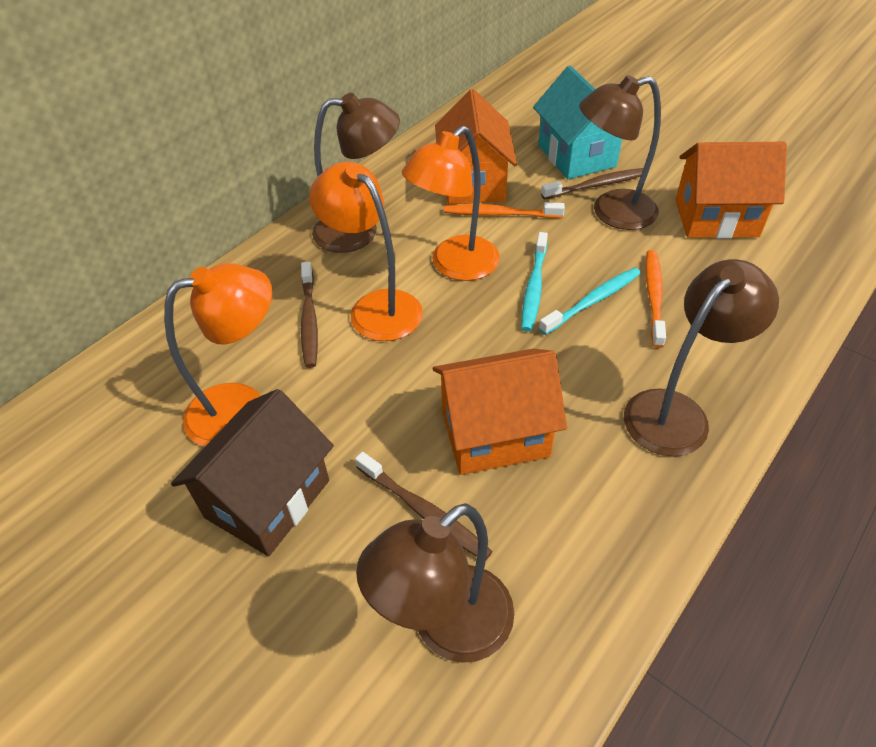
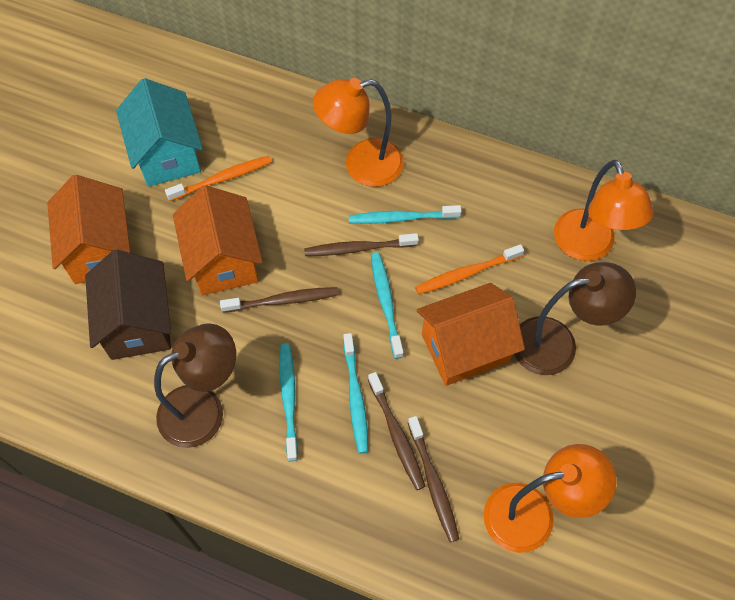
brown lamp: 4 -> 2
brown toothbrush: 3 -> 4
turquoise toothbrush: 2 -> 4

